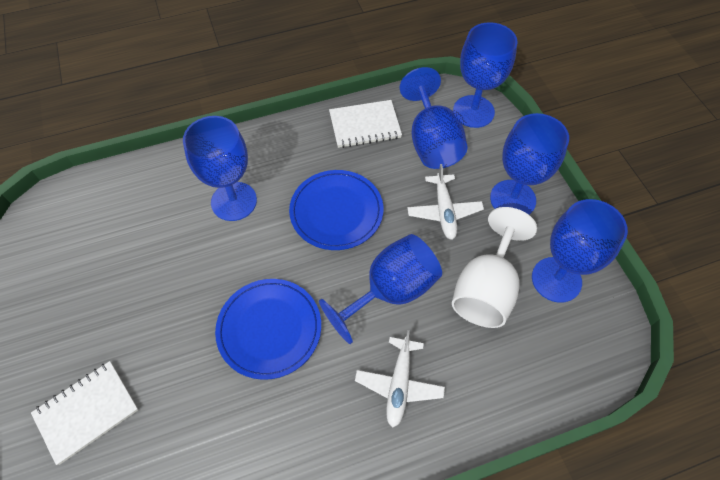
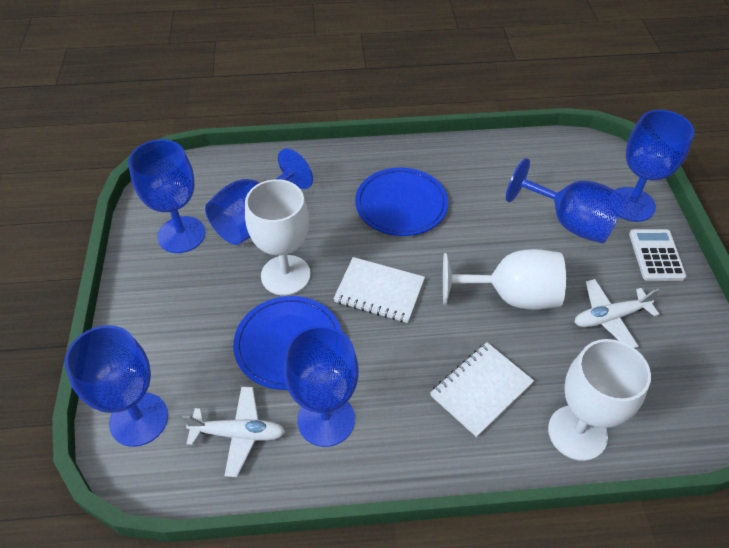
white calculator: 0 -> 1
white goblet: 1 -> 3

